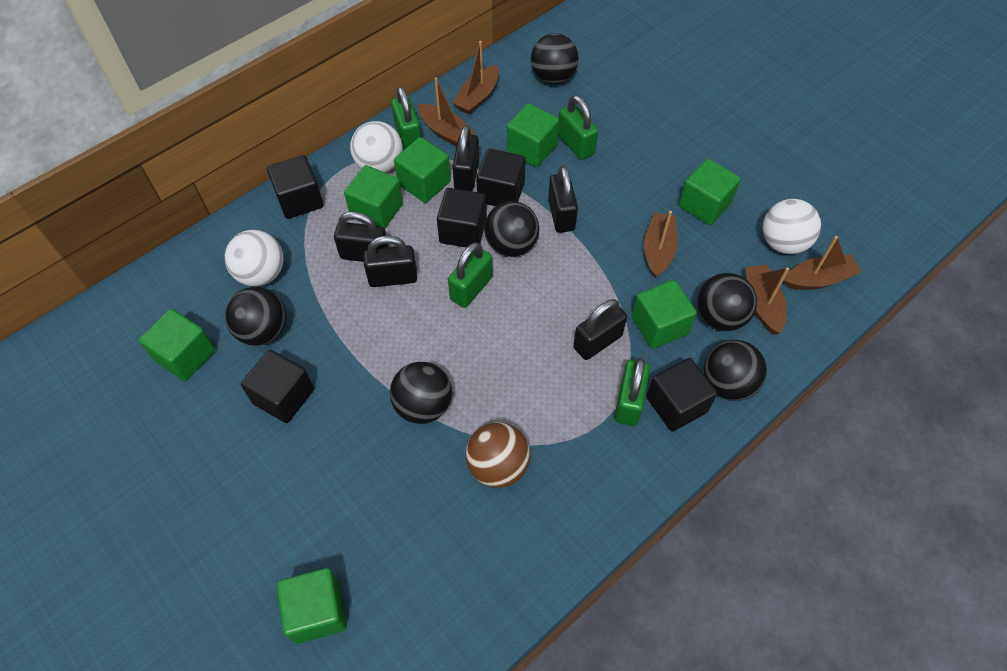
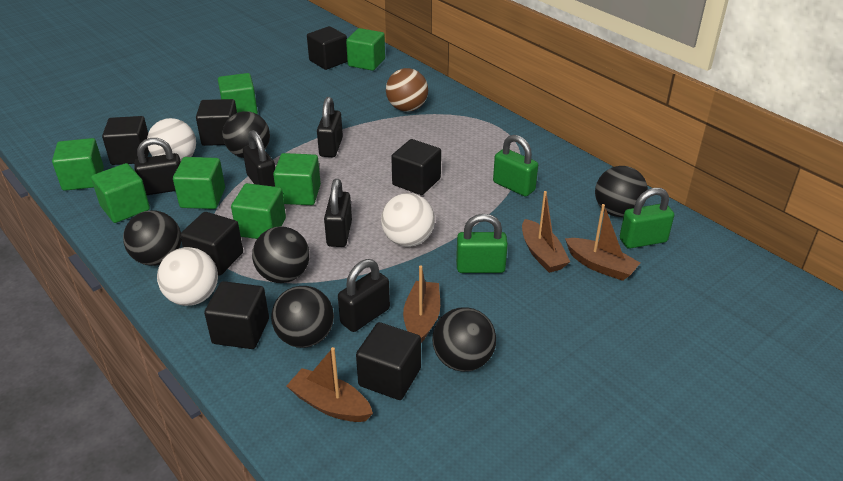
black cube: 5 -> 7
brown boat: 5 -> 4
green padlock: 4 -> 3

